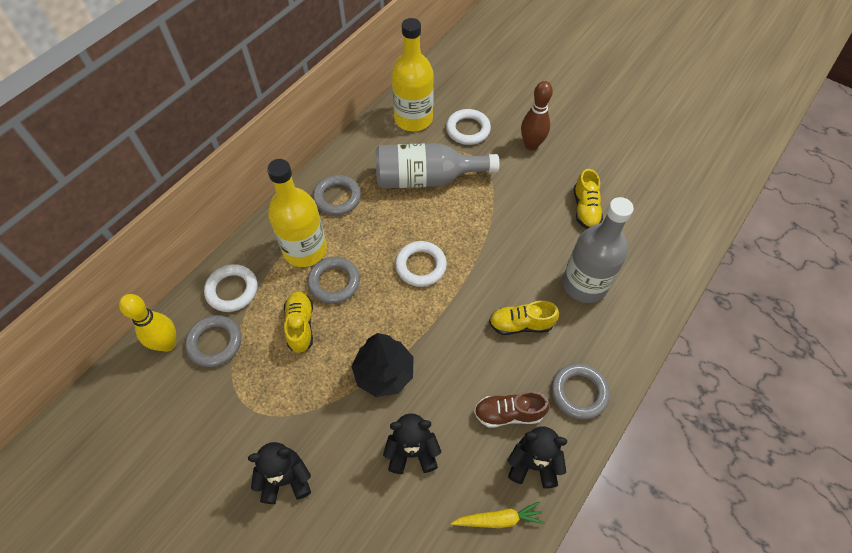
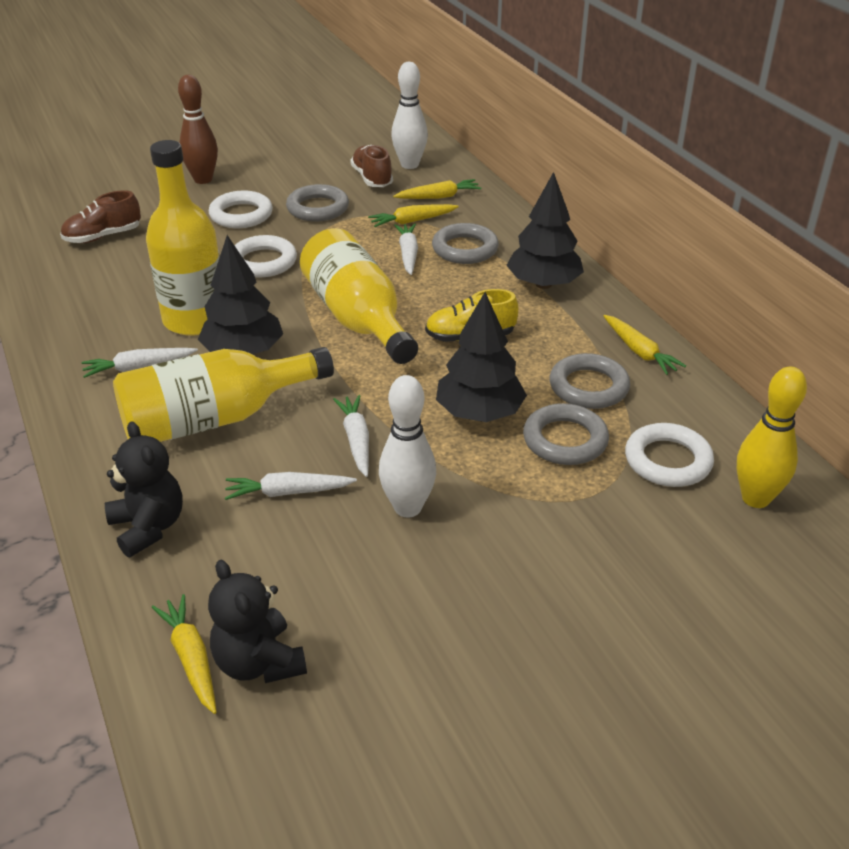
black teddy bear: 3 -> 2
black tree: 1 -> 3
brown shoe: 1 -> 2
grey bottle: 2 -> 0
white bowling pin: 0 -> 2
white carrot: 0 -> 4
yellow bottle: 2 -> 3
yellow carrot: 1 -> 4
yellow shoe: 3 -> 1

